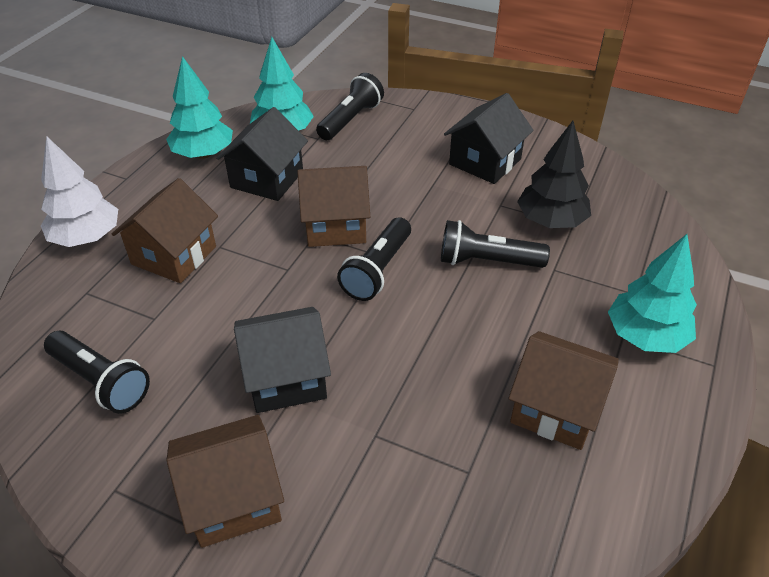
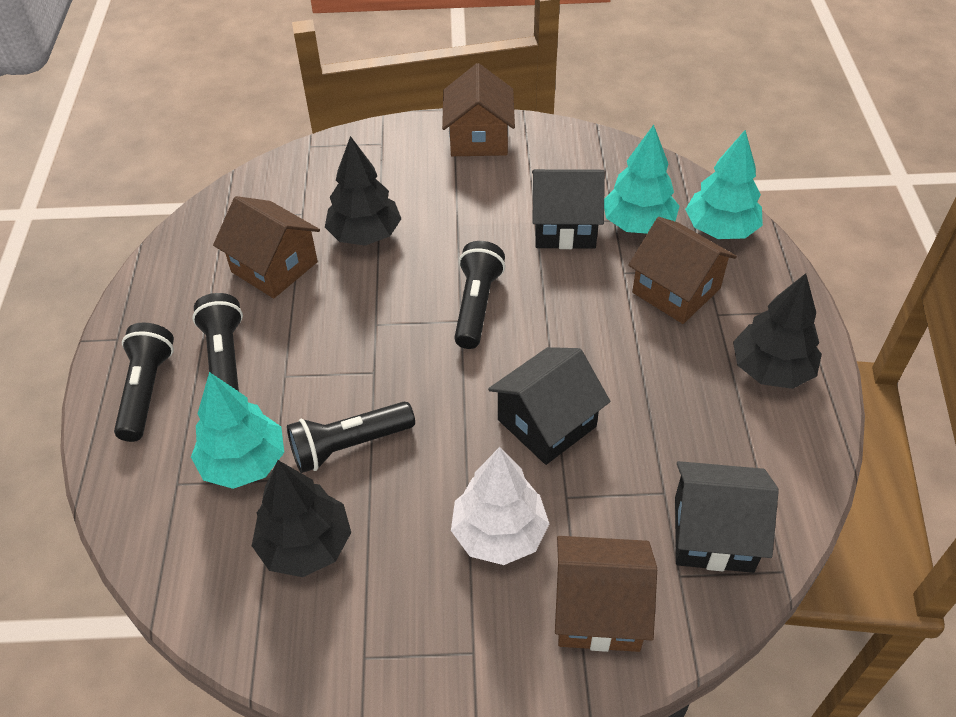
black tree: 1 -> 3

